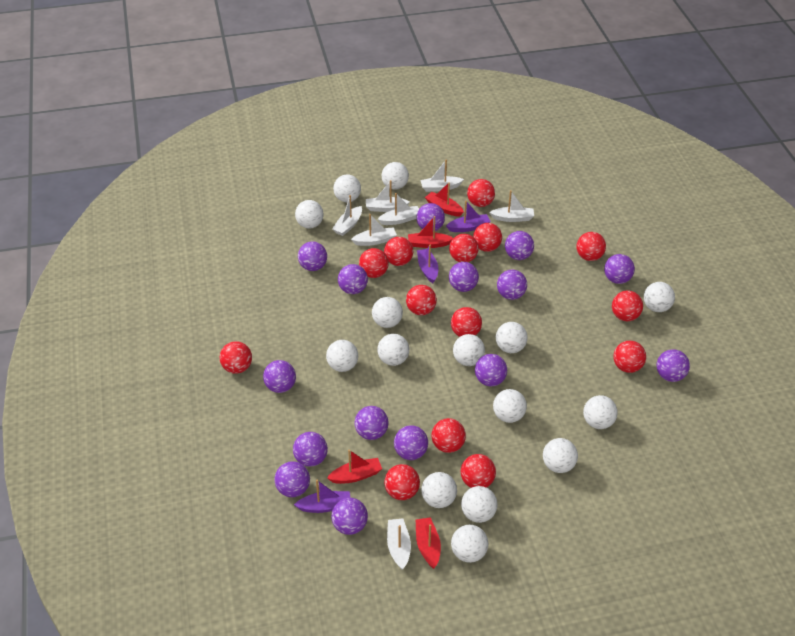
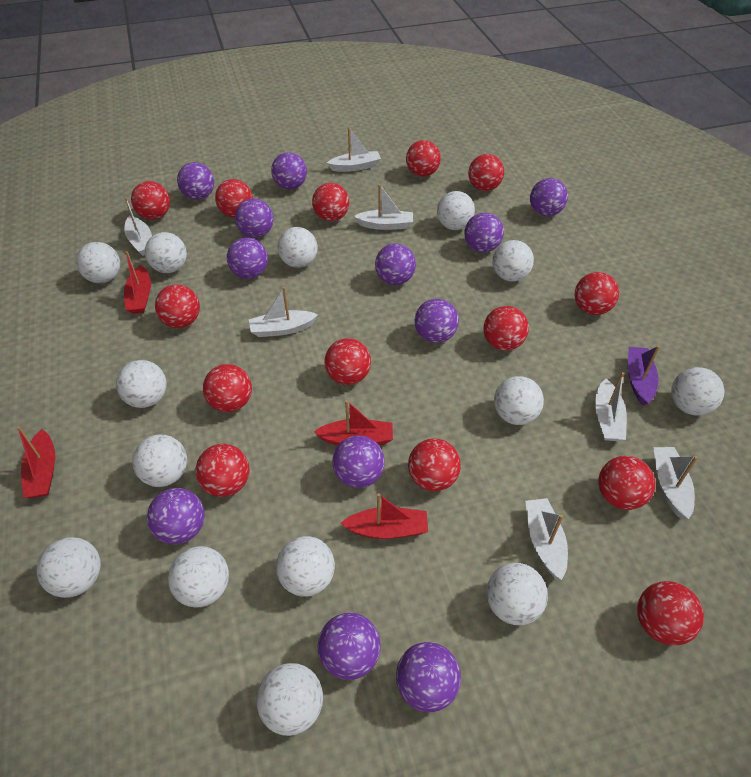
purple ball: 15 -> 12
purple boat: 3 -> 1
white ball: 15 -> 14

